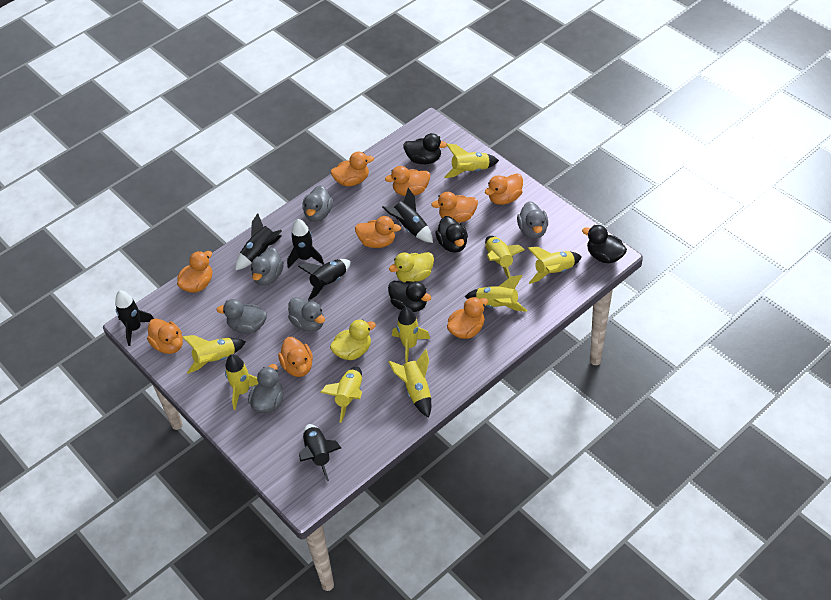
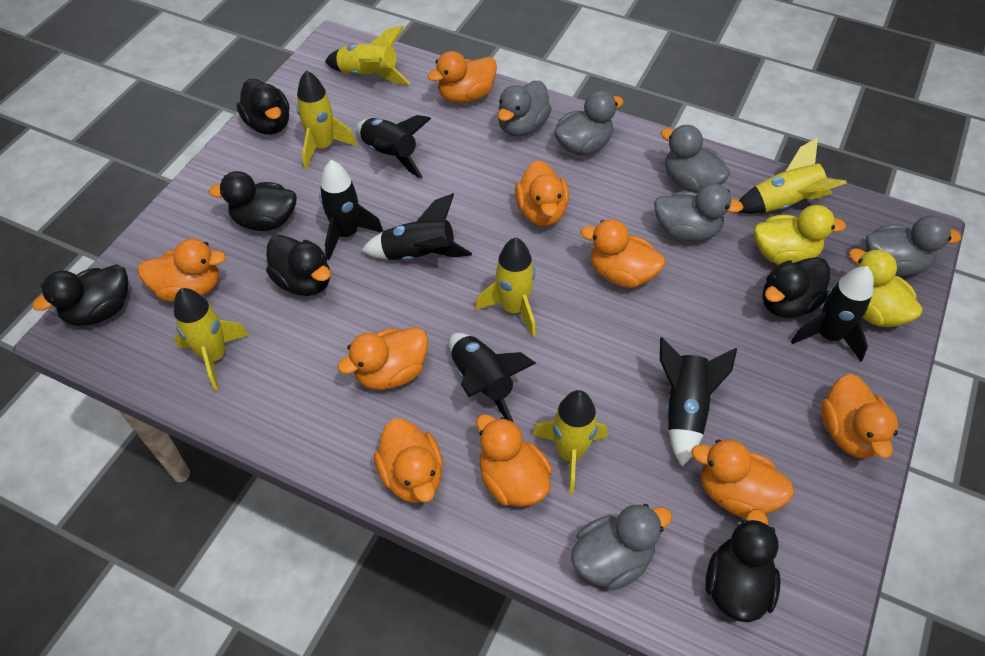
black duck: 4 -> 6
yellow rocket: 9 -> 6

